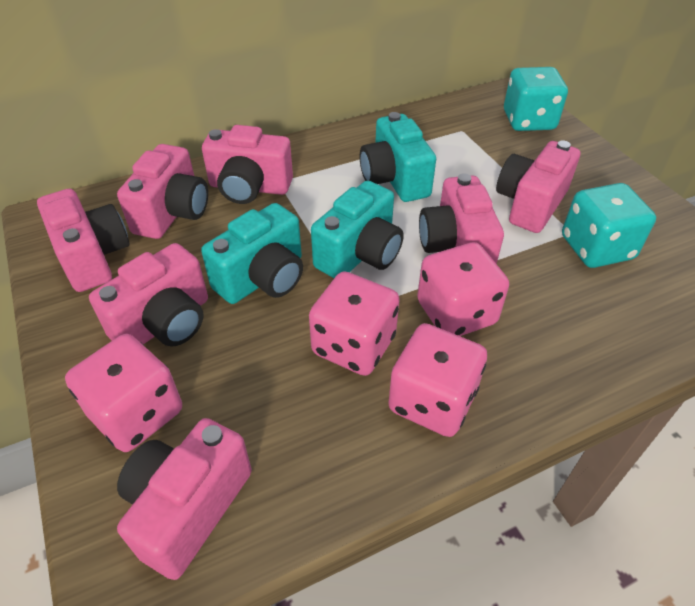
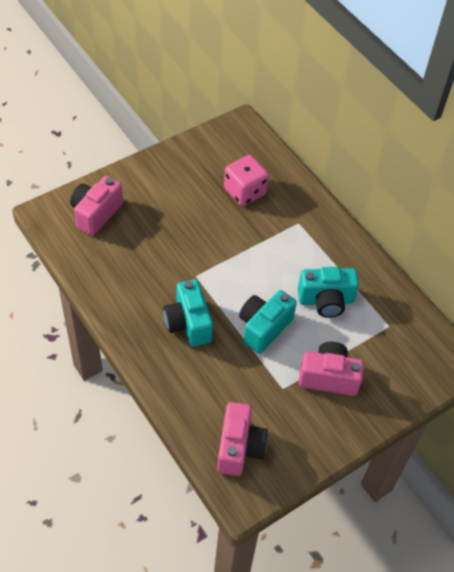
pink camera: 7 -> 3
pink dice: 4 -> 1
turquoise dice: 2 -> 0

